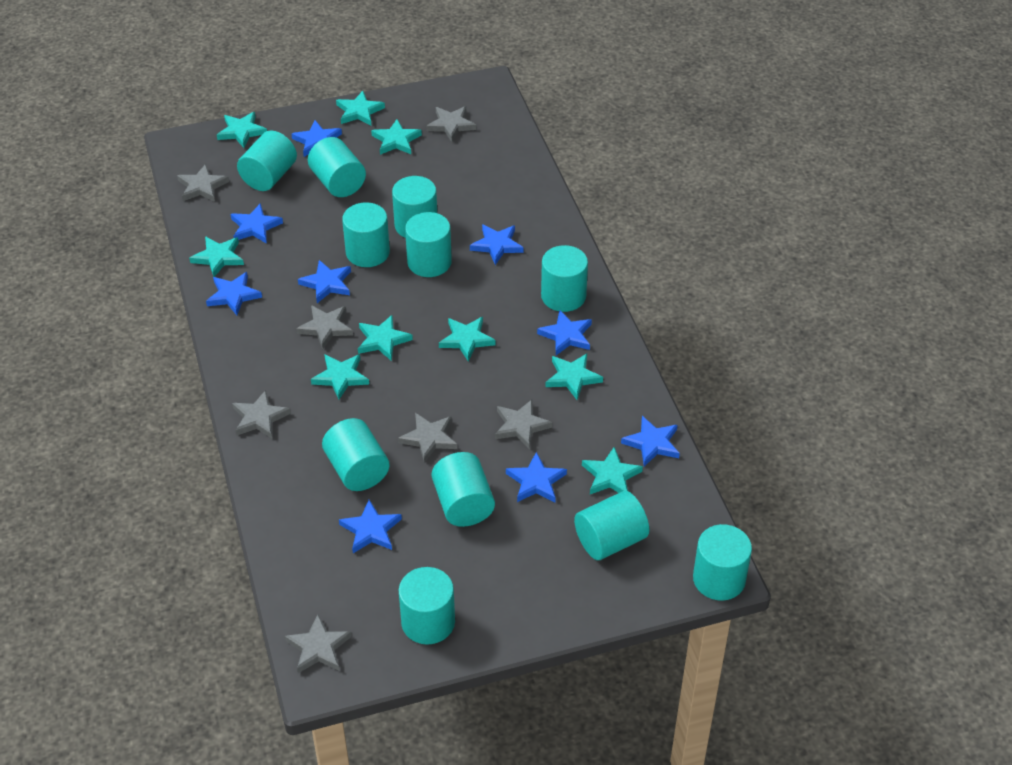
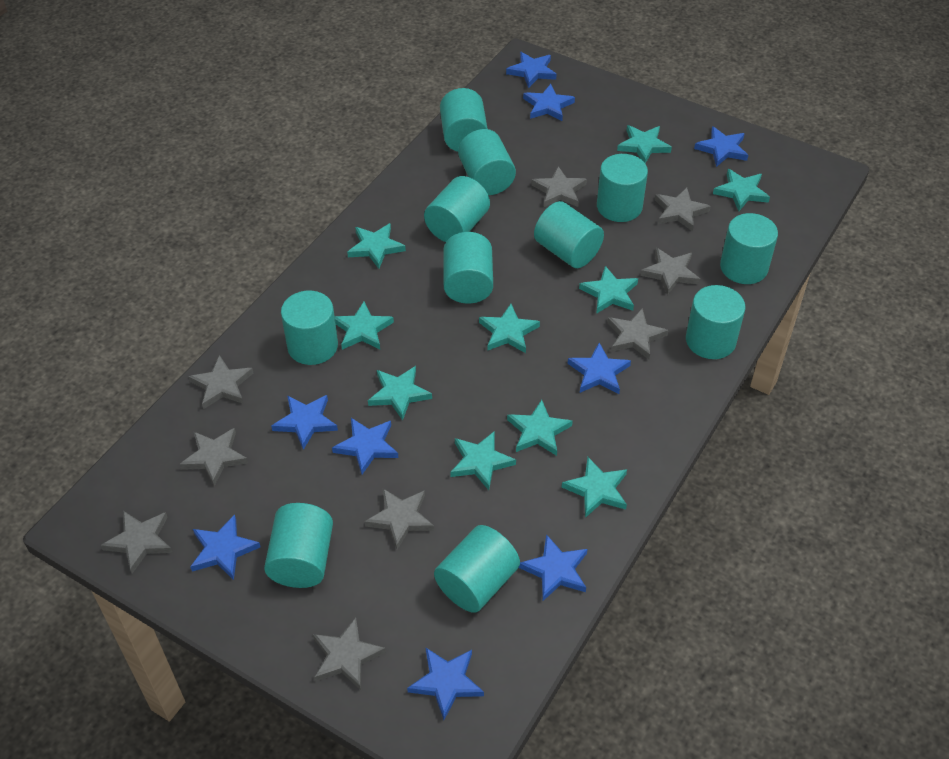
grey star: 7 -> 9
turquoise star: 9 -> 10

